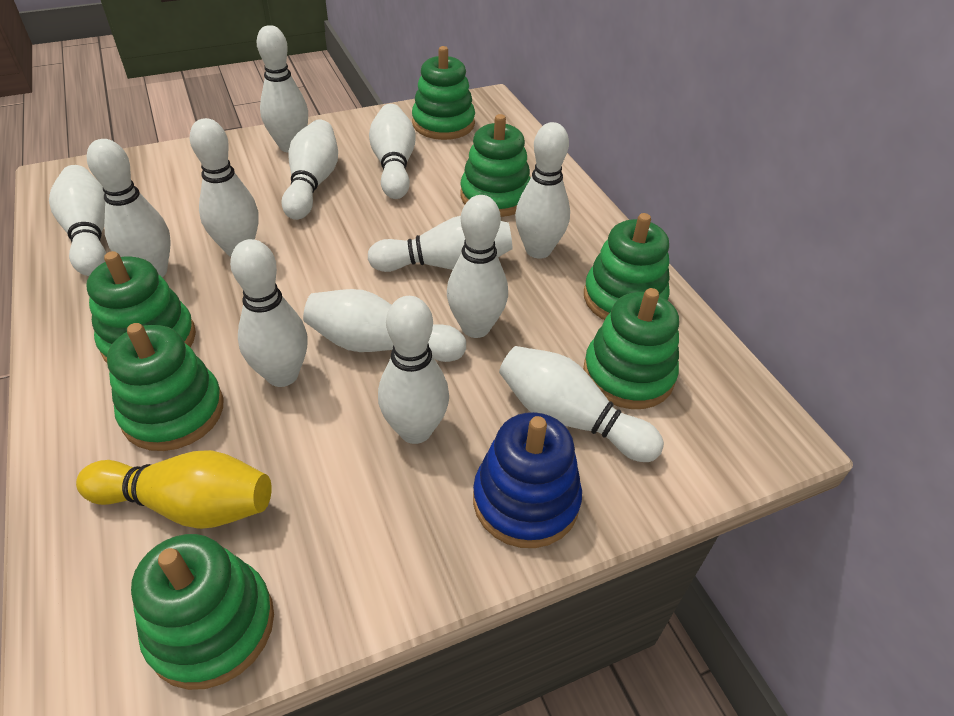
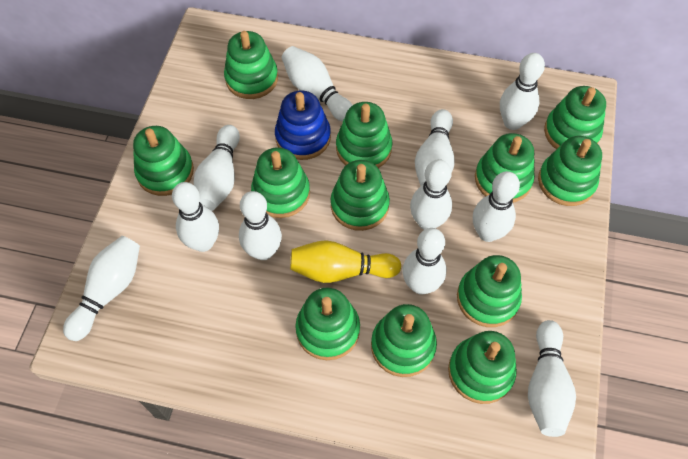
green stacking toy: 7 -> 12
white bowling pin: 13 -> 11

